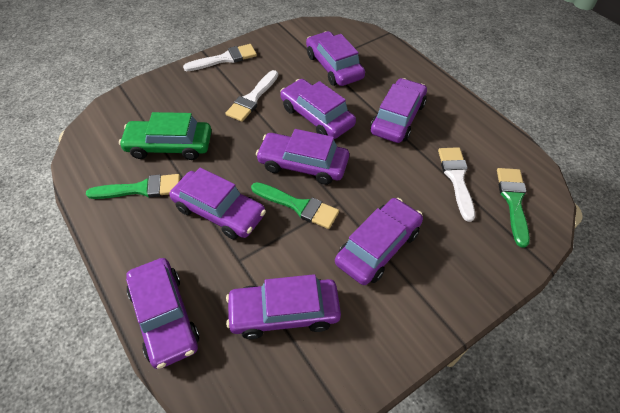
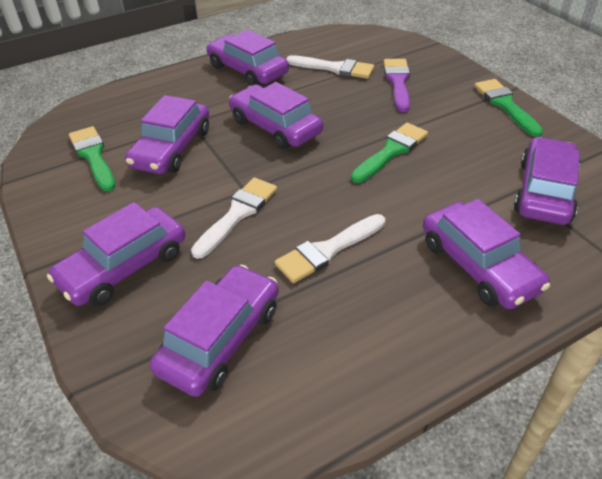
green car: 1 -> 0
purple brush: 0 -> 1
purple car: 8 -> 7

